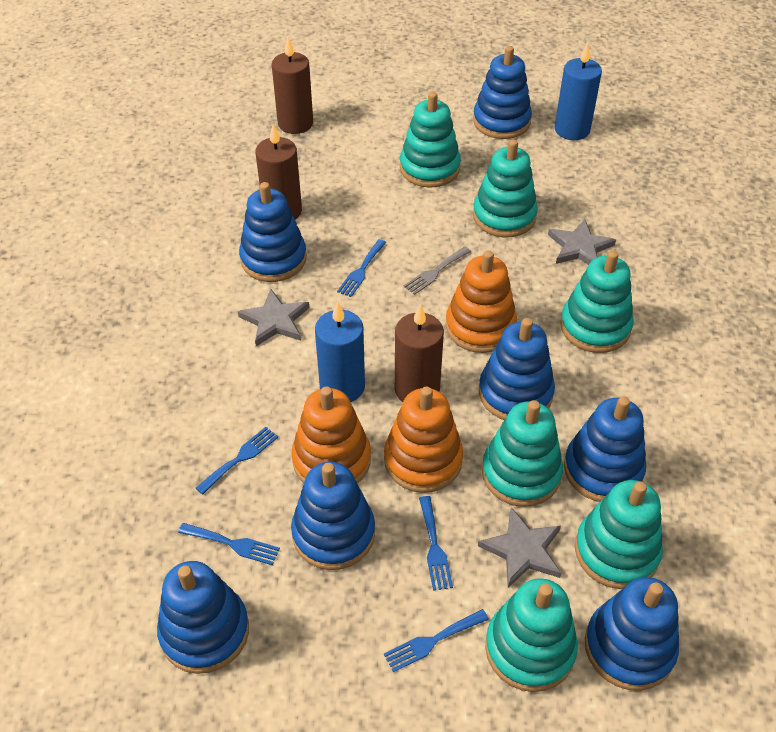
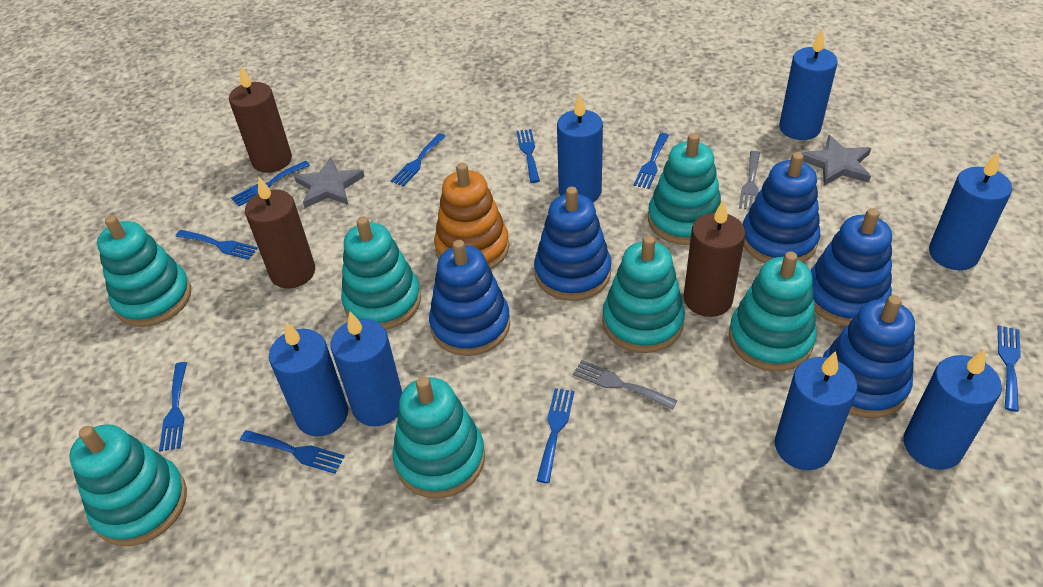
blue candle: 2 -> 7
blue fork: 5 -> 9
blue stacking toy: 7 -> 5
grey fork: 1 -> 2
grey star: 3 -> 2
orange stacking toy: 3 -> 1
turquoise stacking toy: 6 -> 7

